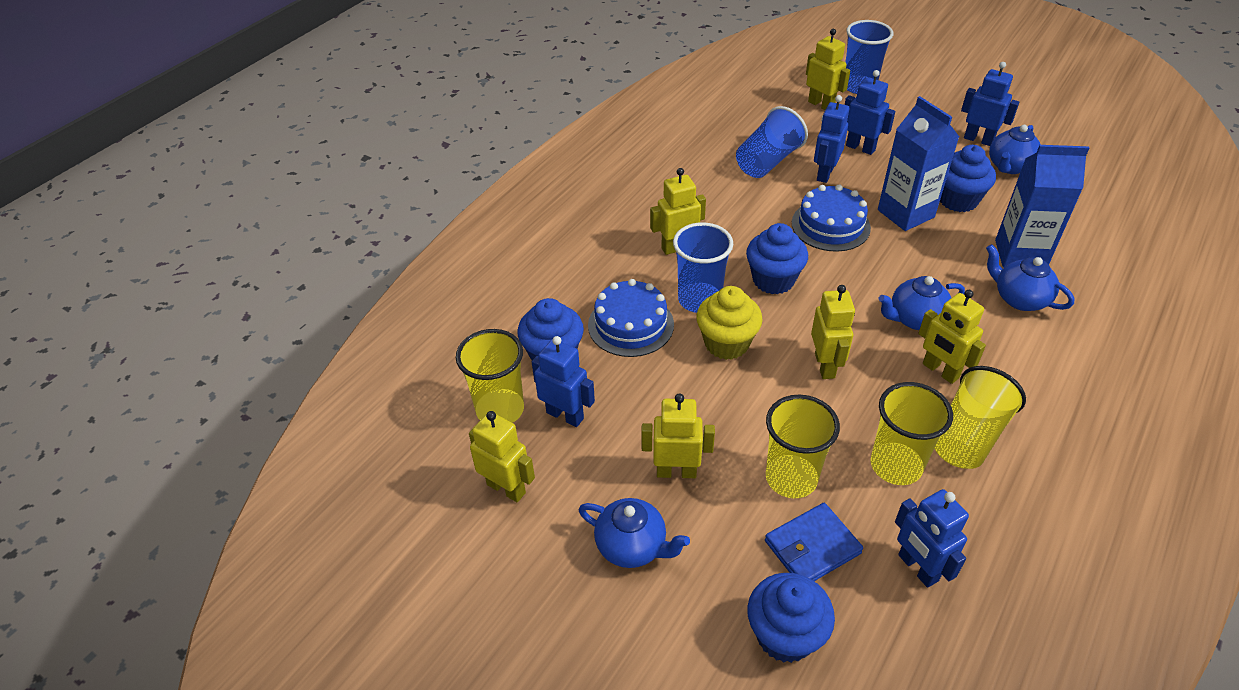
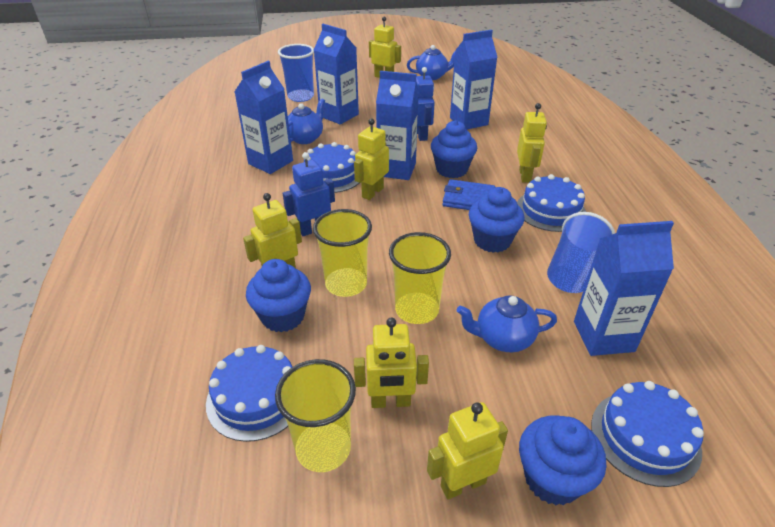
blue cake: 2 -> 4
blue carton: 2 -> 5
blue cup: 3 -> 2
blue robot: 5 -> 2
blue teapot: 4 -> 3
yellow cup: 4 -> 3
yellow cupcake: 1 -> 0

